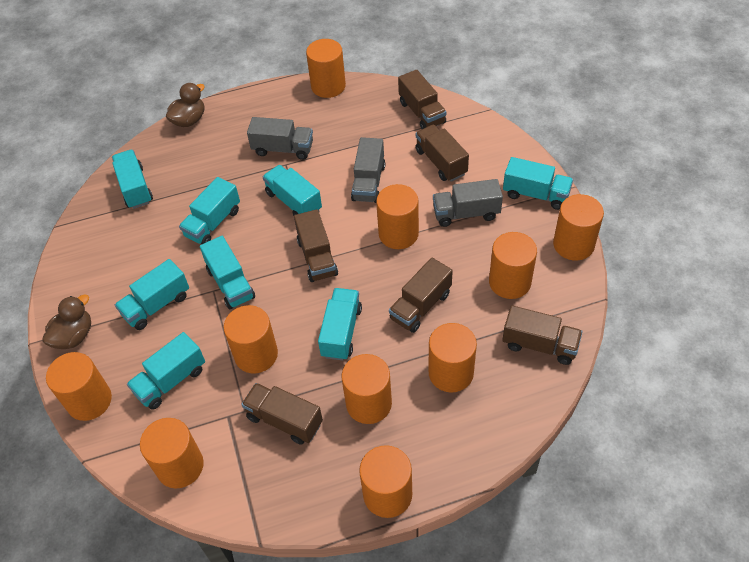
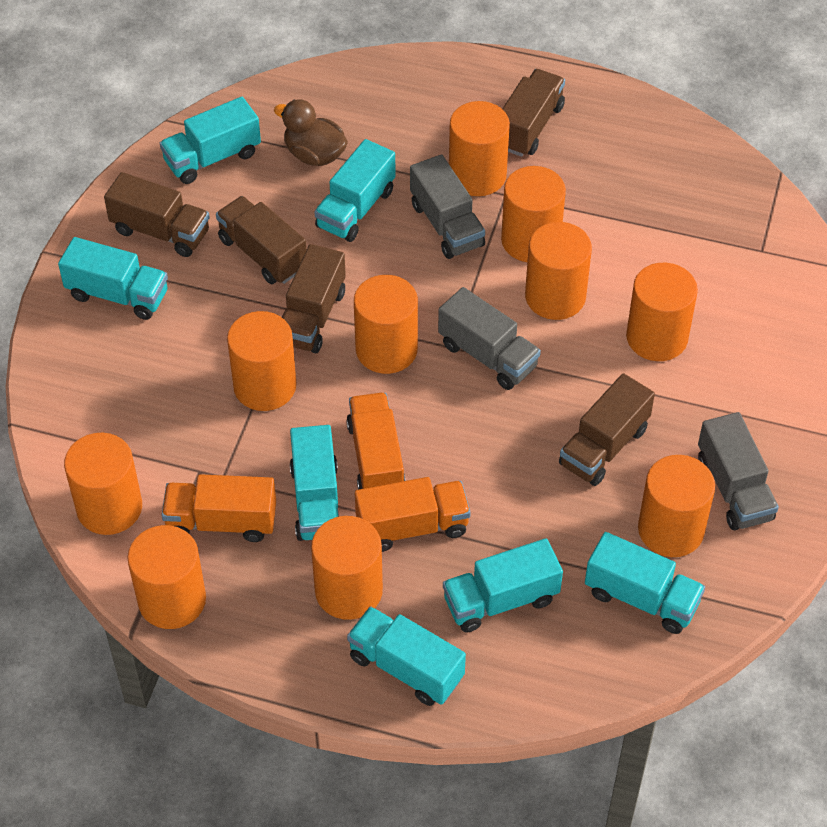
brown duck: 2 -> 1
brown truck: 6 -> 5
orange truck: 0 -> 3
turquoise truck: 8 -> 7

